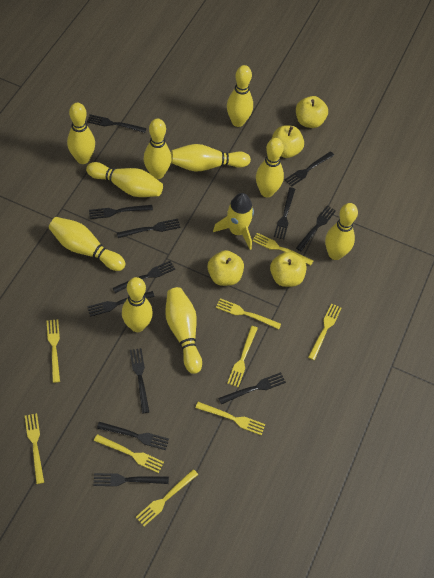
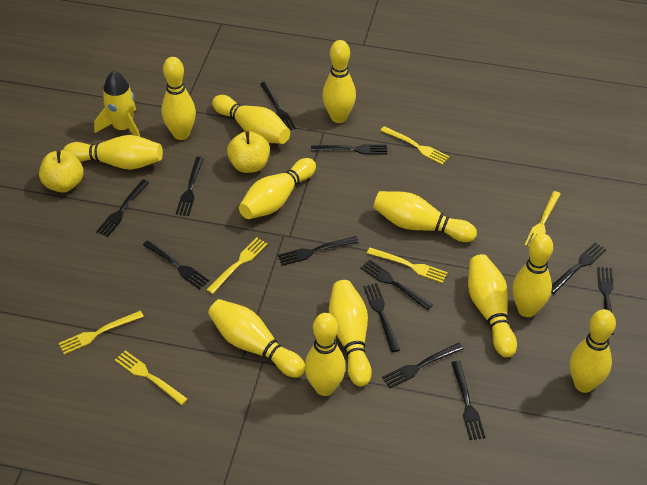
yellow apple: 4 -> 2
yellow bowling pin: 10 -> 12
yellow fork: 9 -> 6

